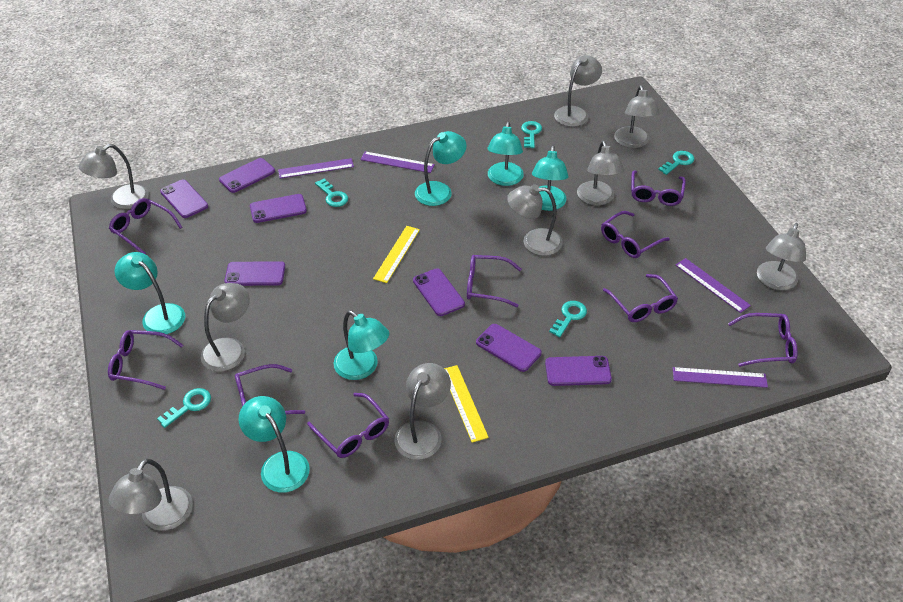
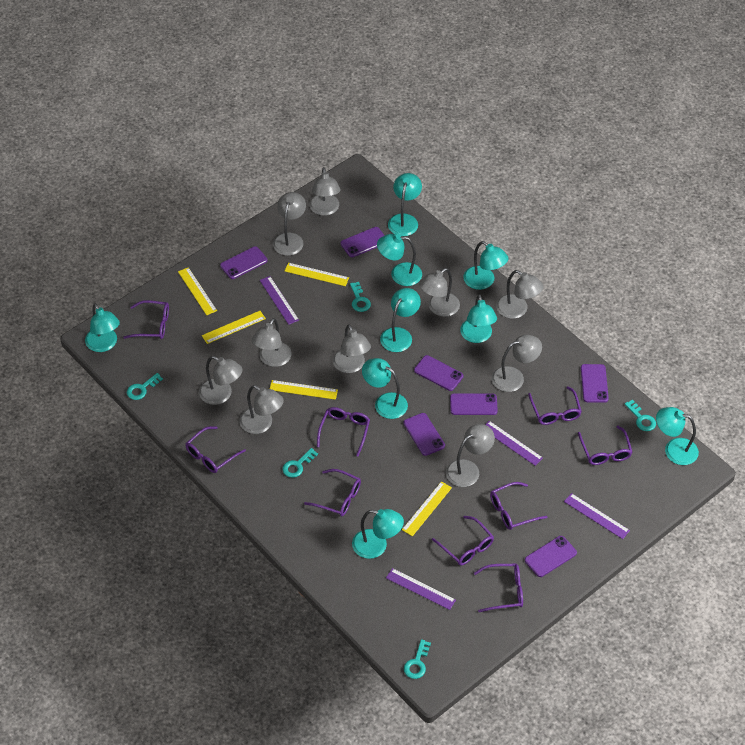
grey lamp: 9 -> 10
turquoise lamp: 6 -> 9
yellow ruler: 2 -> 5

